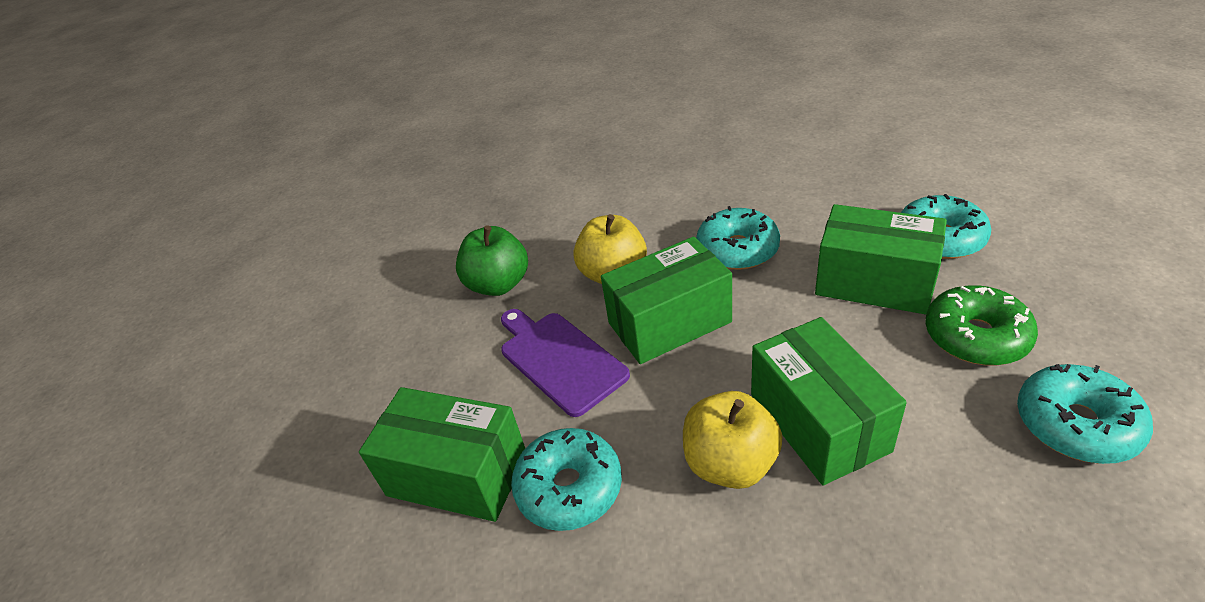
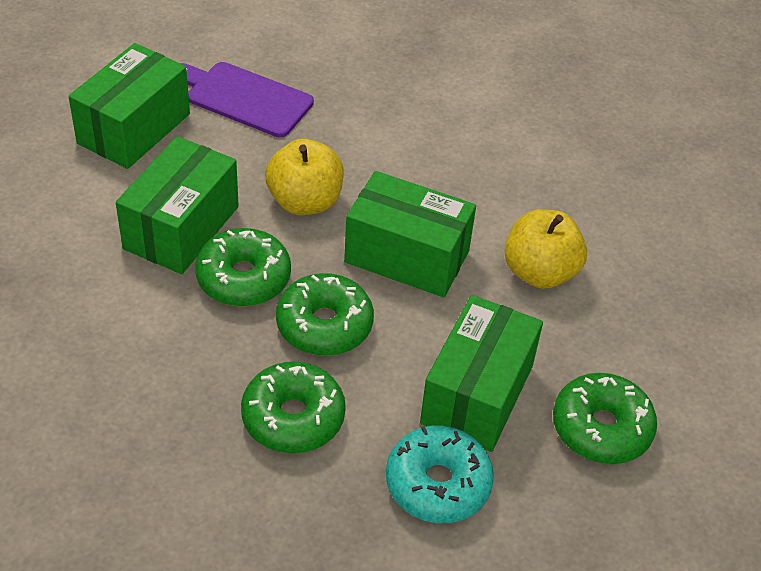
green apple: 1 -> 0
green donut: 1 -> 4
turquoise donut: 4 -> 1

